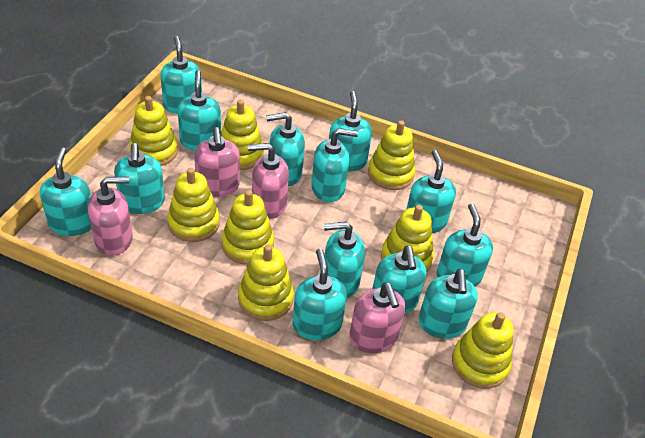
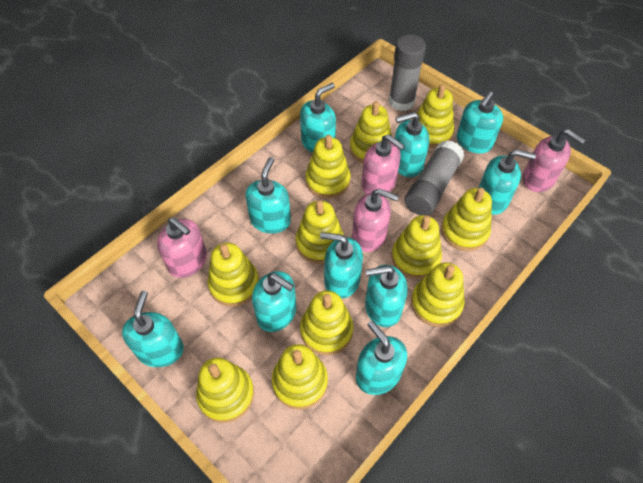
grey glue stick: 0 -> 2
turquoise soap dispenser: 13 -> 10
yellow stacking toy: 8 -> 11

